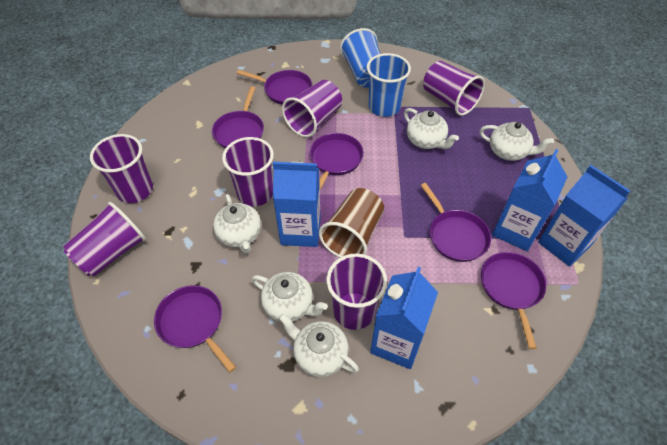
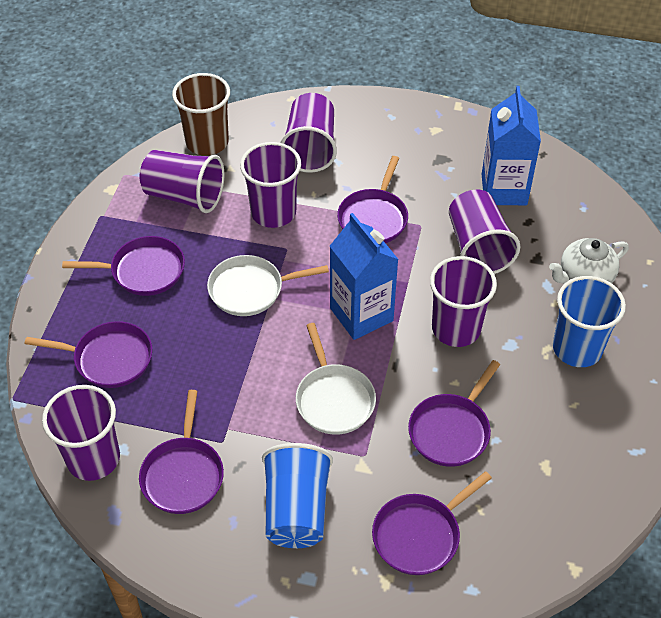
blue carton: 4 -> 2
white pan: 0 -> 2
white teapot: 5 -> 1

